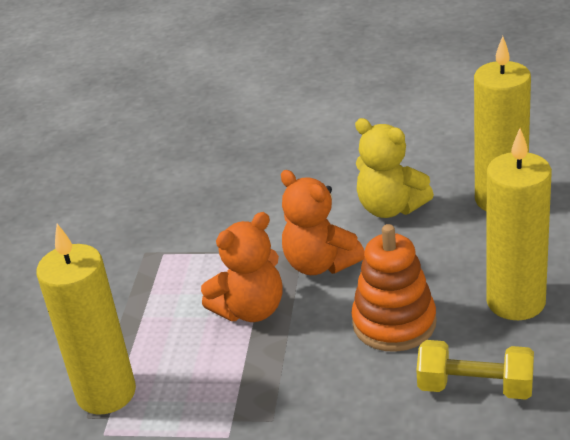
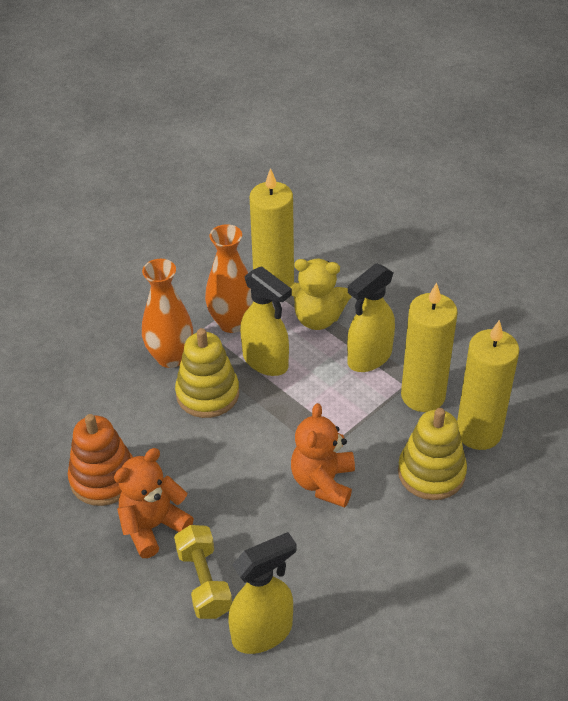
orange vase: 0 -> 2
yellow spray bottle: 0 -> 3
yellow stacking toy: 0 -> 2

